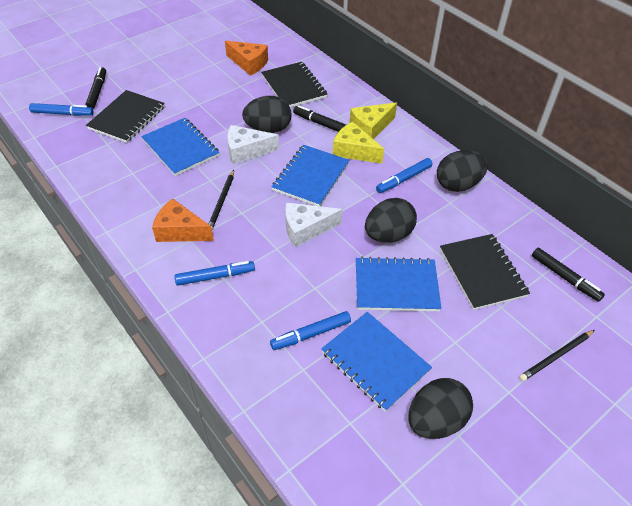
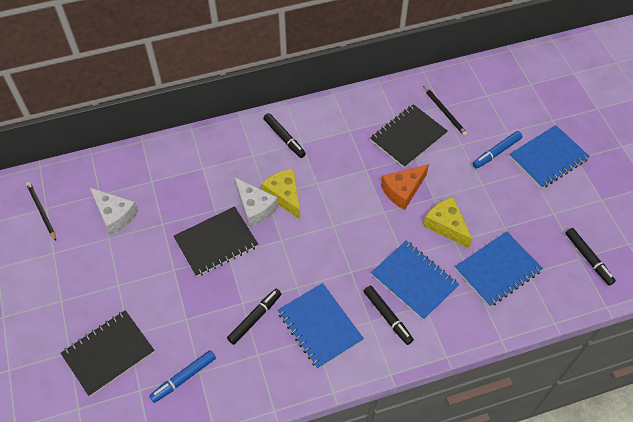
black egg: 4 -> 0
black marker: 3 -> 4
blue marker: 4 -> 2
orange cheese: 2 -> 1

